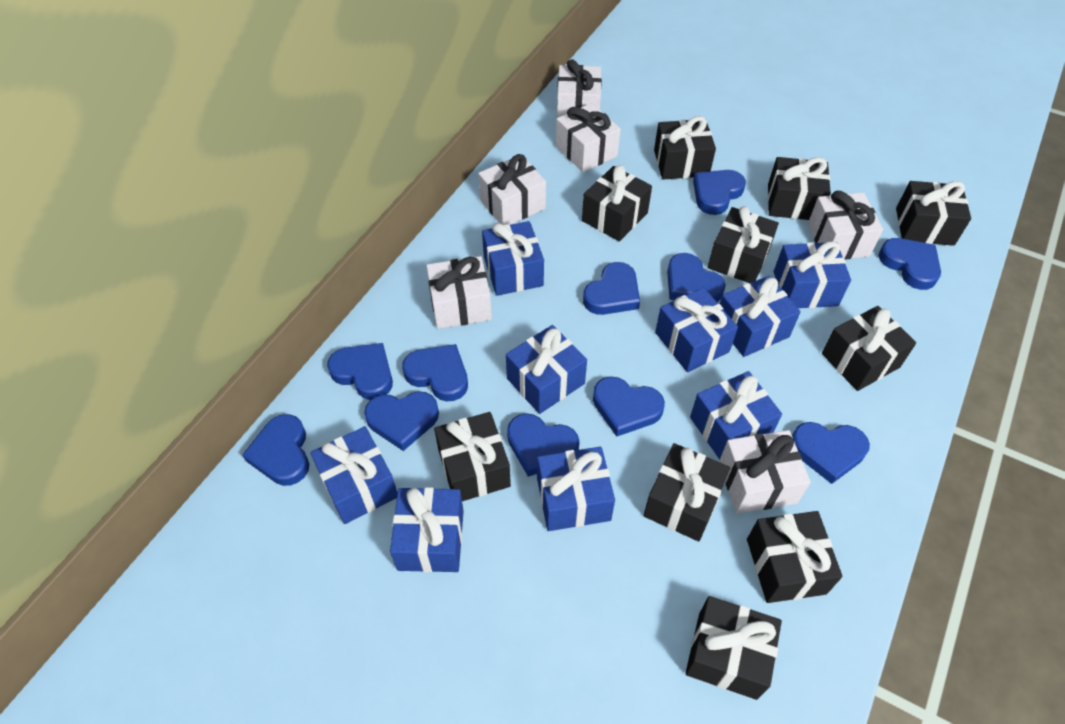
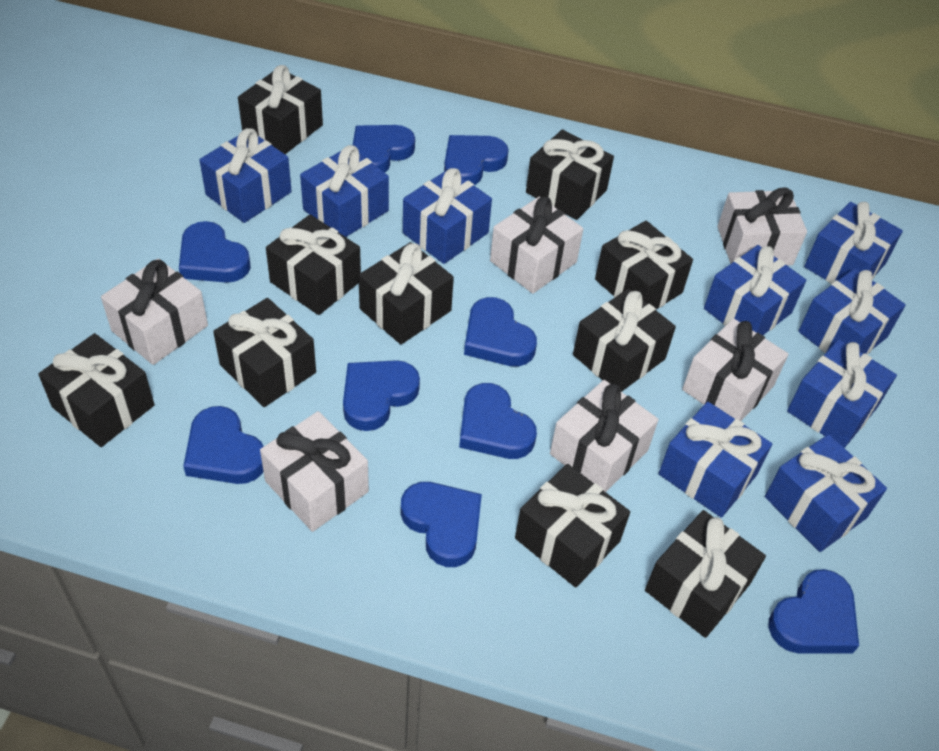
blue heart: 11 -> 9

